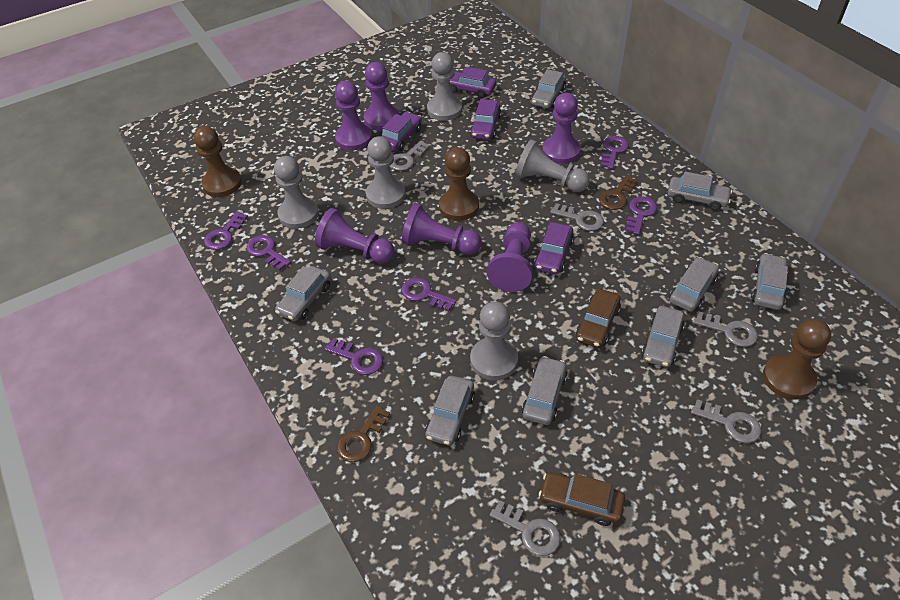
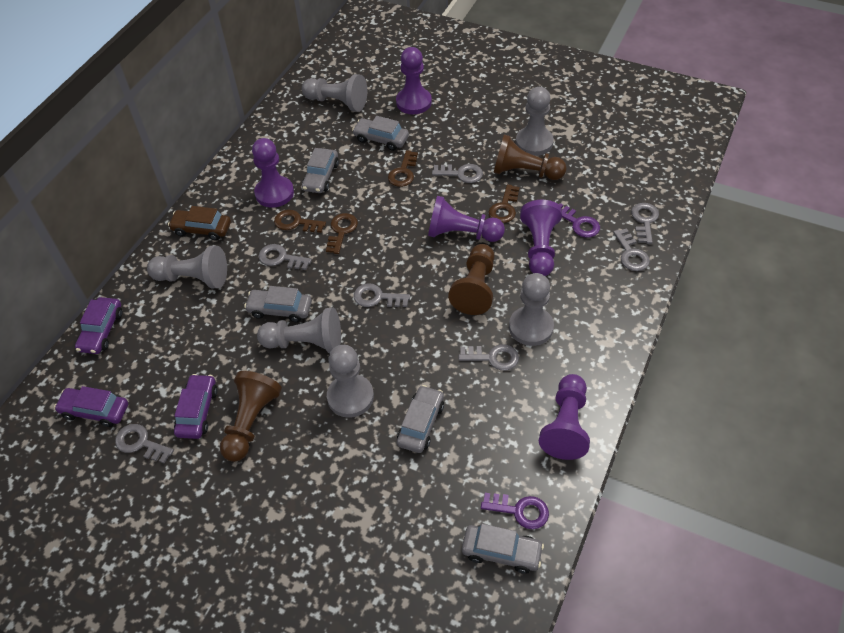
brown car: 2 -> 1
brown key: 2 -> 4
grey car: 8 -> 5
grey key: 5 -> 7
grey pawn: 5 -> 6
purple car: 4 -> 3
purple key: 6 -> 2
purple pawn: 6 -> 5

